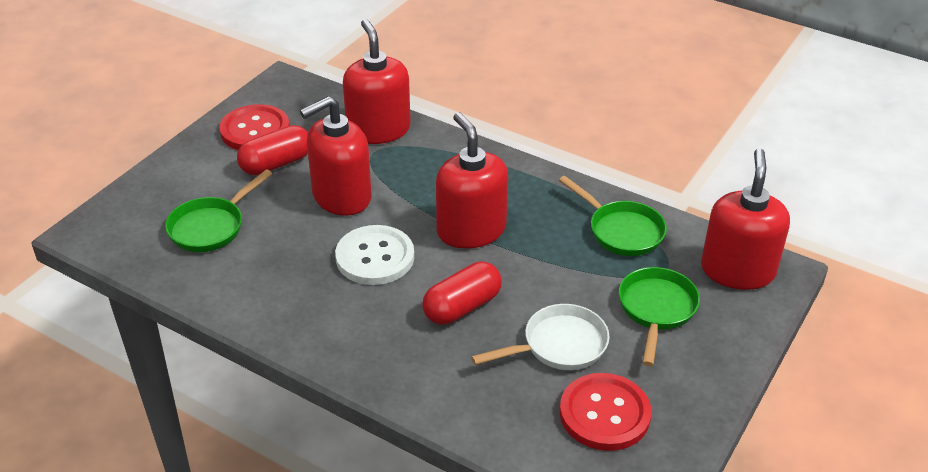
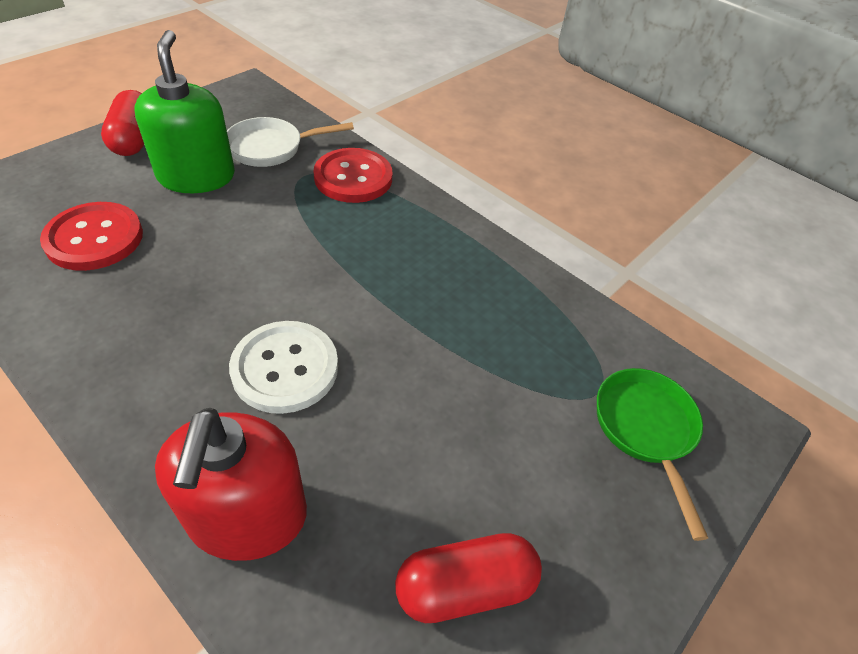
green pan: 3 -> 1
green soap dispenser: 0 -> 1
red soap dispenser: 4 -> 1

